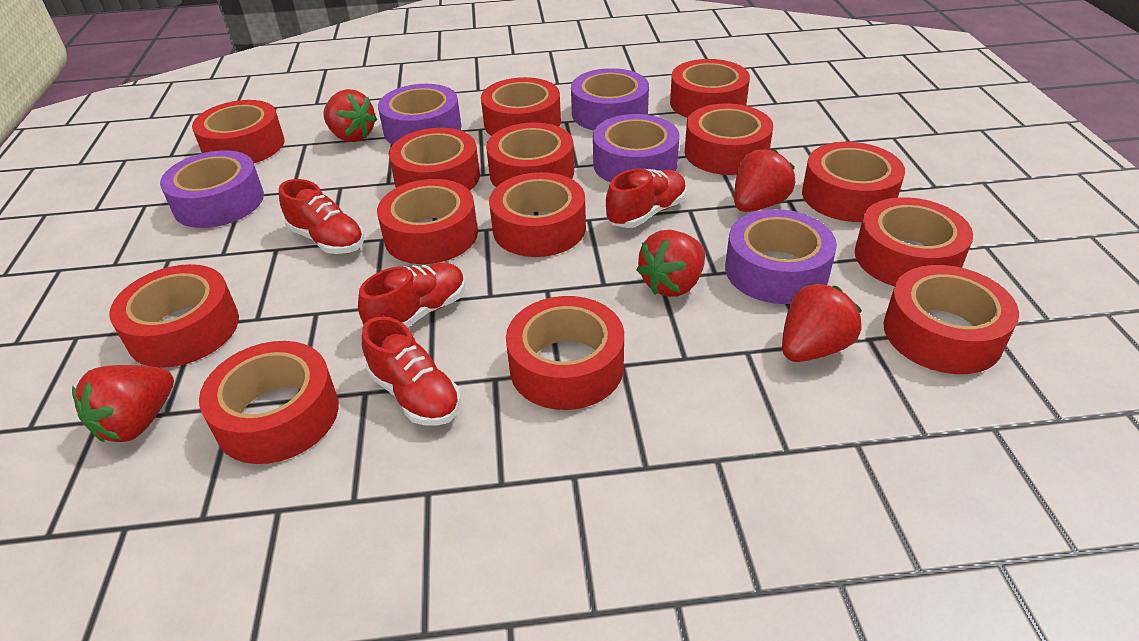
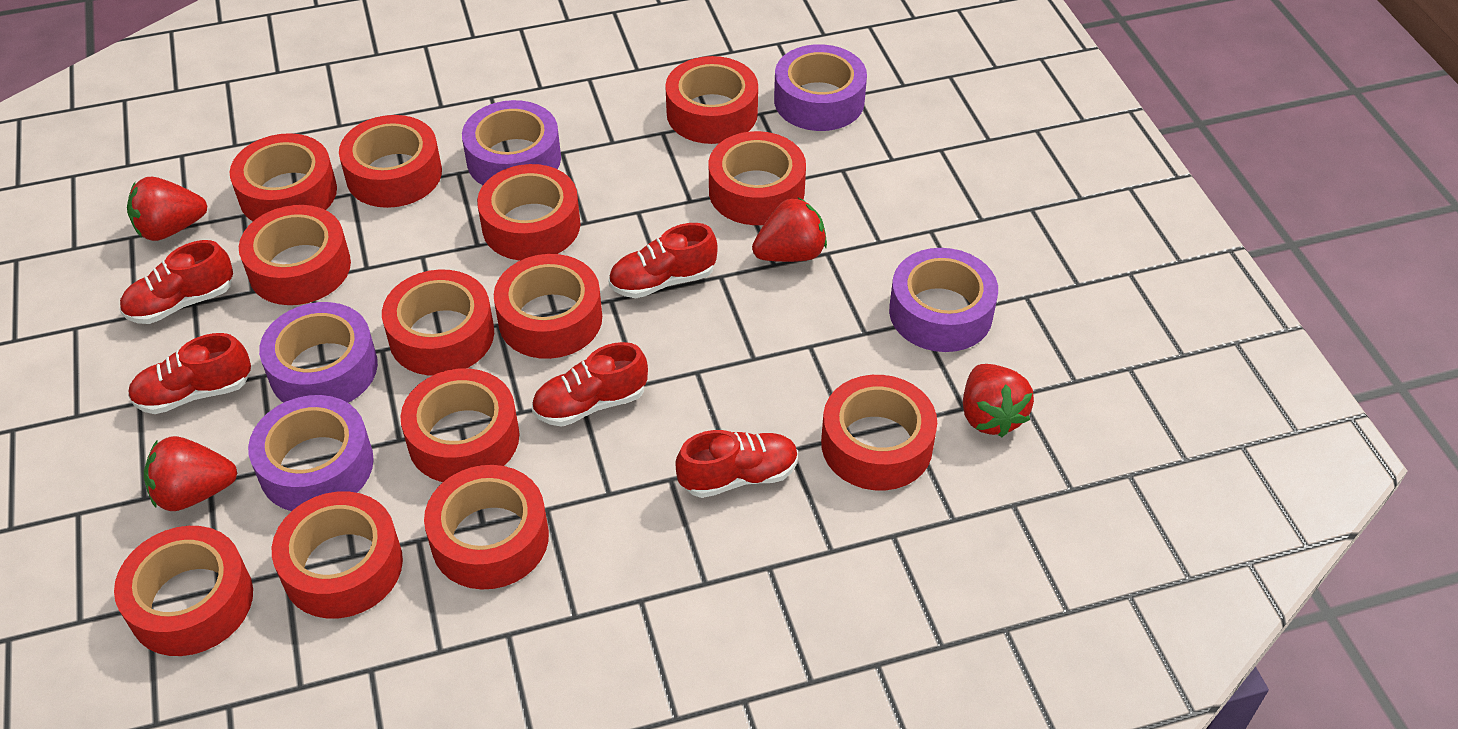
red shoe: 4 -> 5
red strawberry: 5 -> 4
red tape: 14 -> 13

